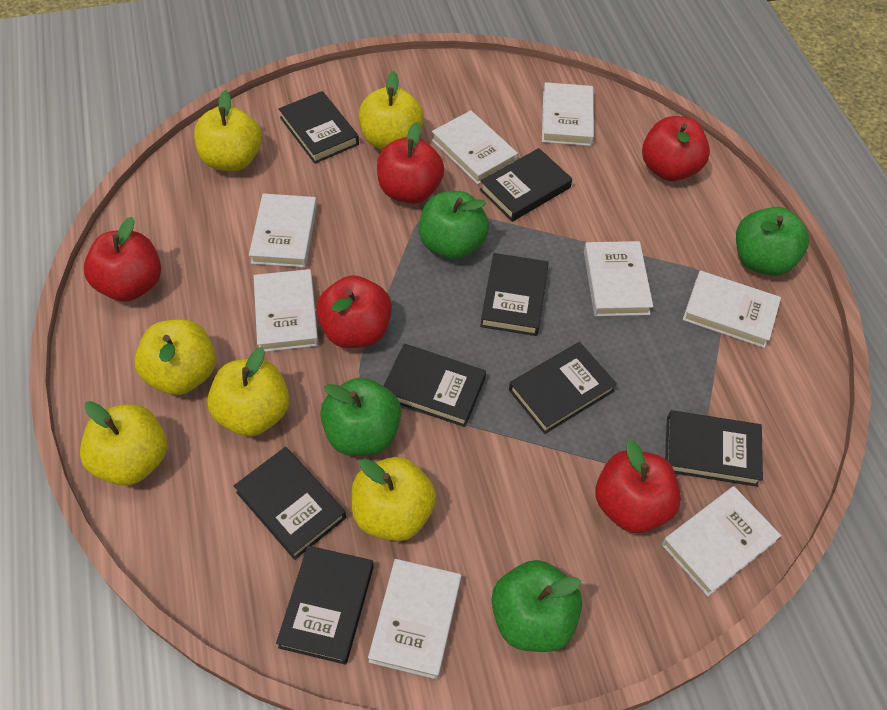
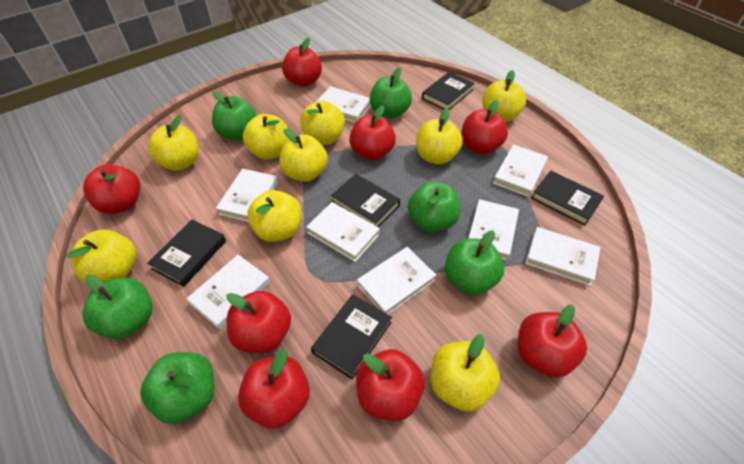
black book: 8 -> 5
green apple: 4 -> 6
red apple: 5 -> 8
yellow apple: 6 -> 9

